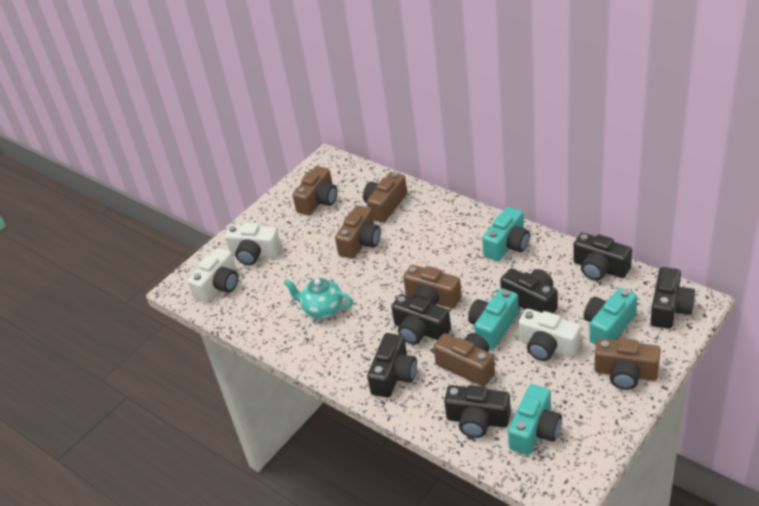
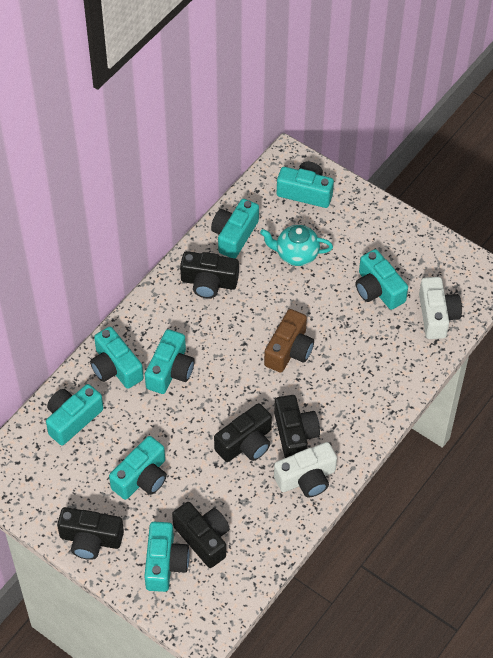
black camera: 6 -> 5
brown camera: 6 -> 1
turquoise camera: 4 -> 8
white camera: 3 -> 2

